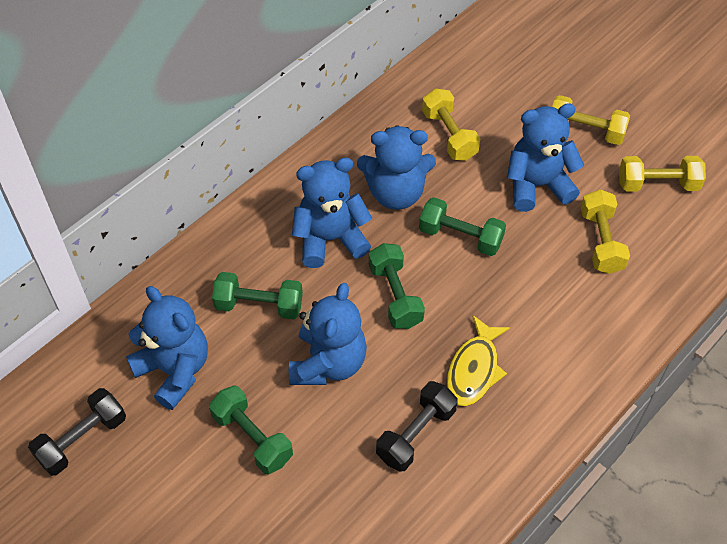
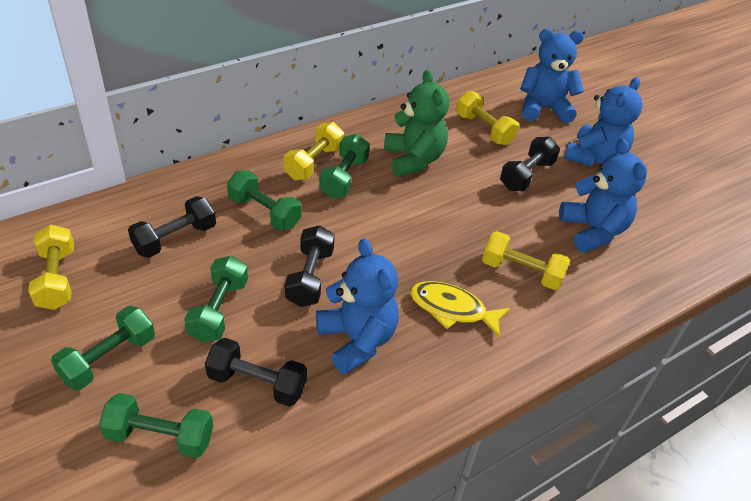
black dumbbell: 2 -> 4
blue teddy bear: 5 -> 4
green dumbbell: 4 -> 5
green teddy bear: 0 -> 1

